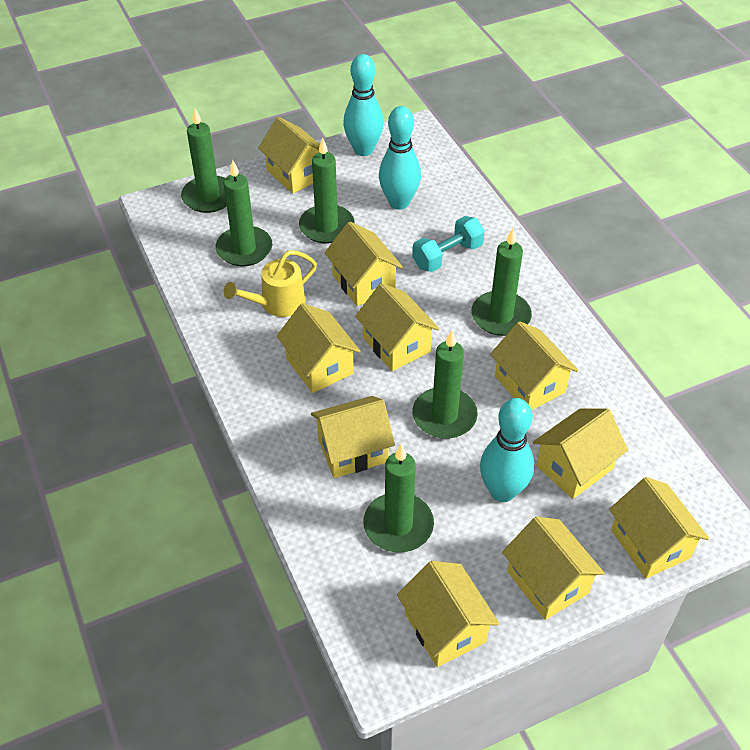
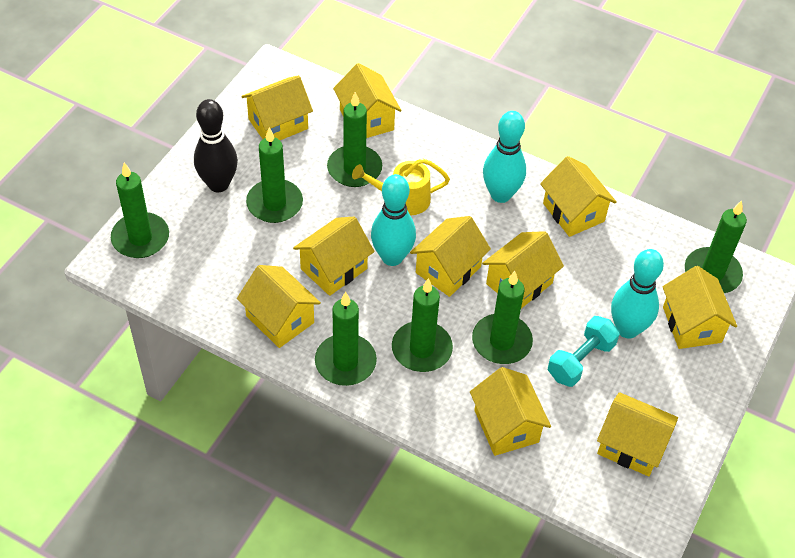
black bowling pin: 0 -> 1
green candle: 6 -> 7

